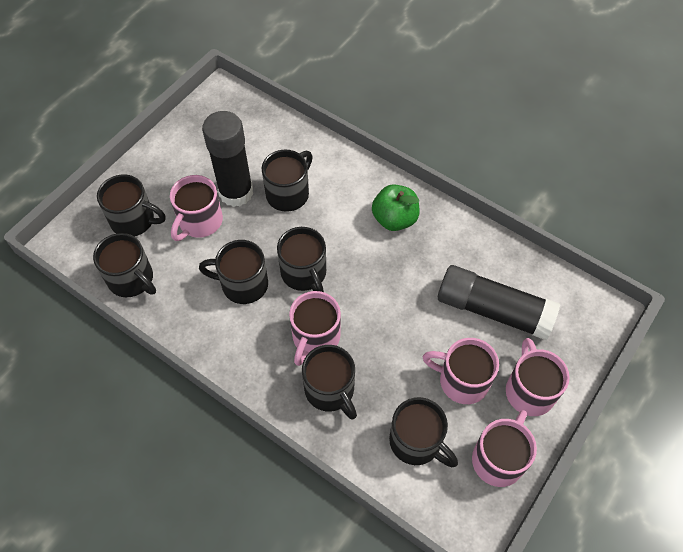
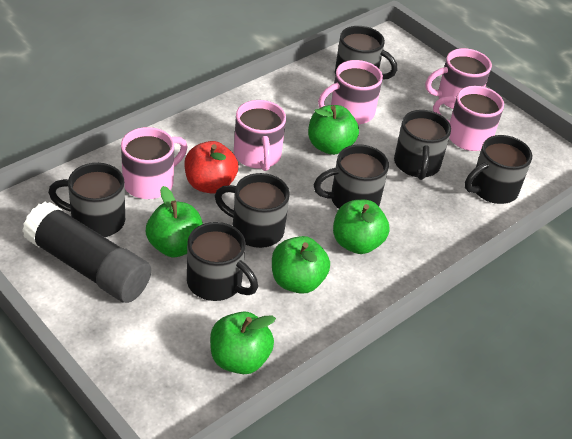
black glue stick: 2 -> 1
green apple: 1 -> 5
red apple: 0 -> 1

